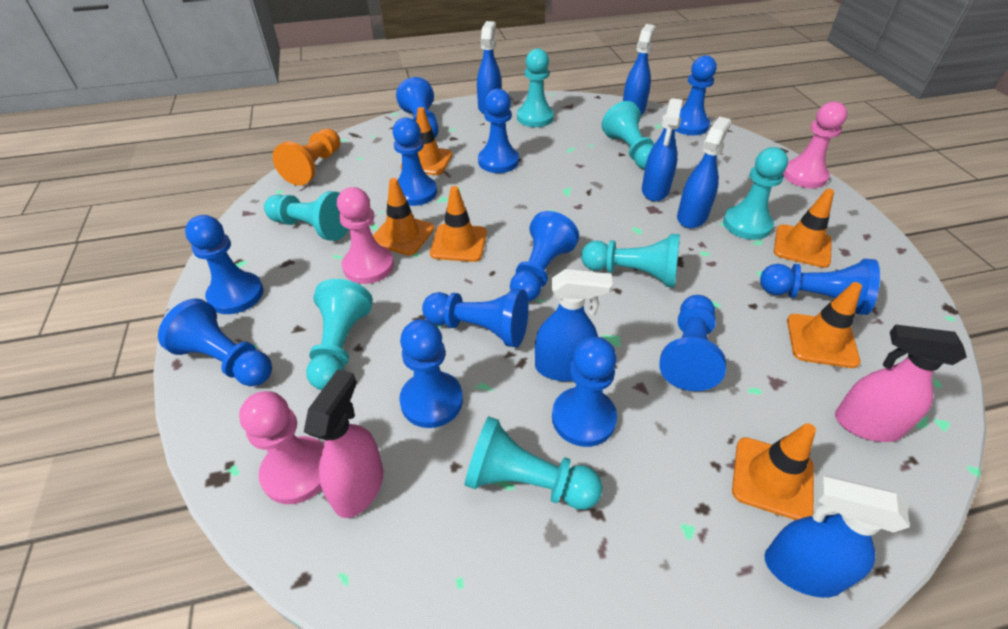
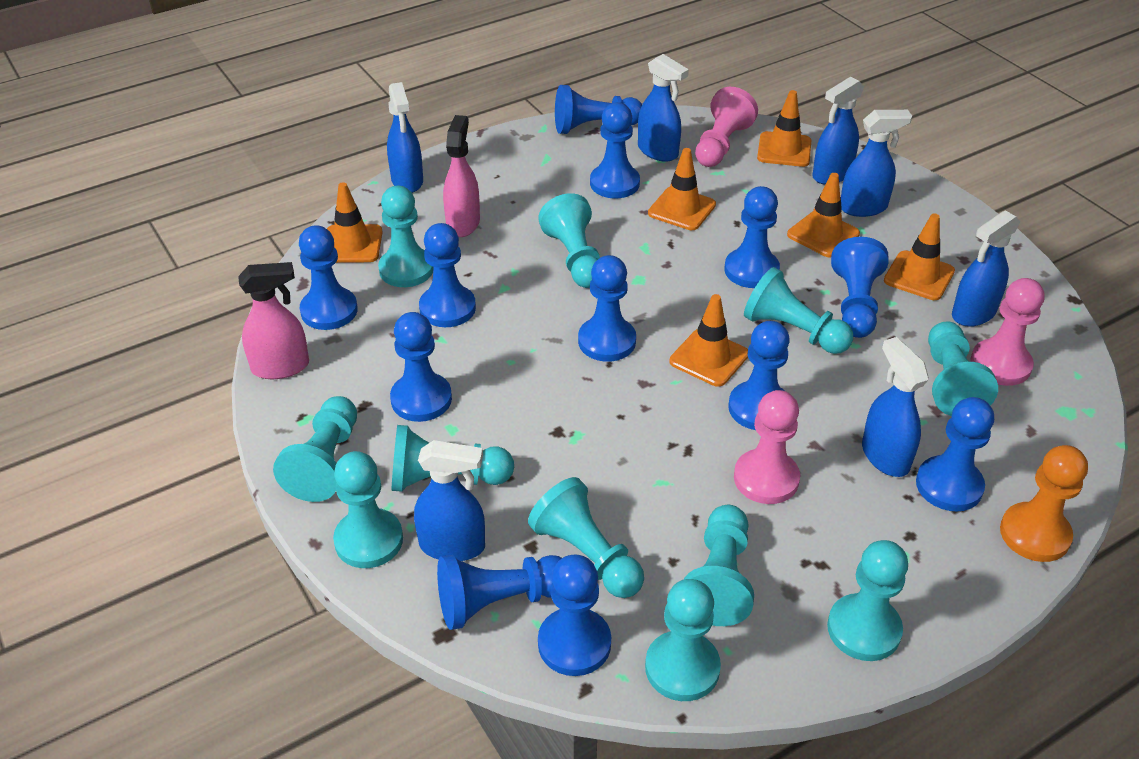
blue spray bottle: 6 -> 7
turquoise pawn: 7 -> 11

